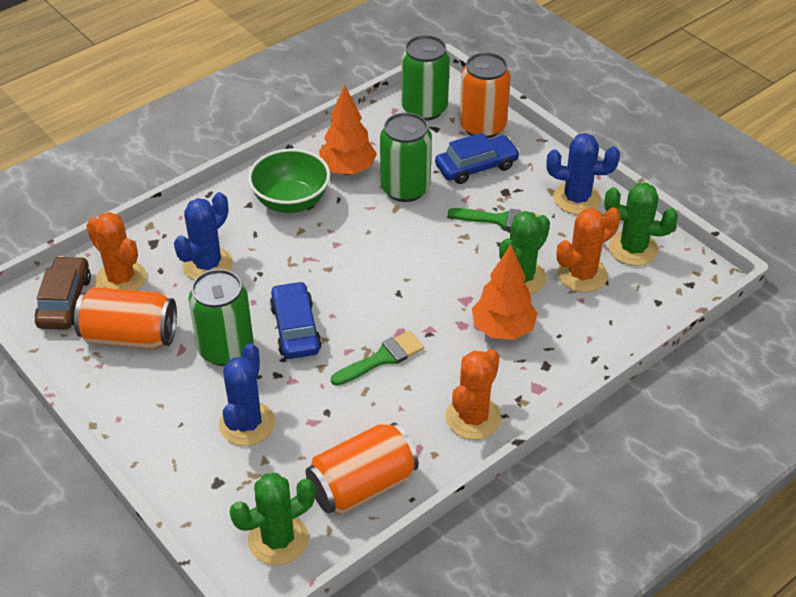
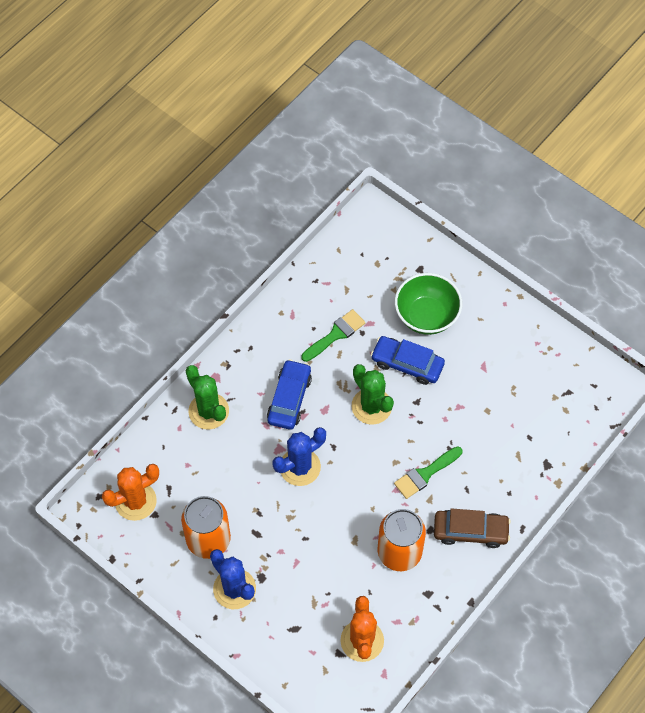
blue cactus: 3 -> 2
green cactus: 3 -> 2
green can: 3 -> 0
orange cactus: 3 -> 2
orange can: 3 -> 2
orange tree: 2 -> 0

